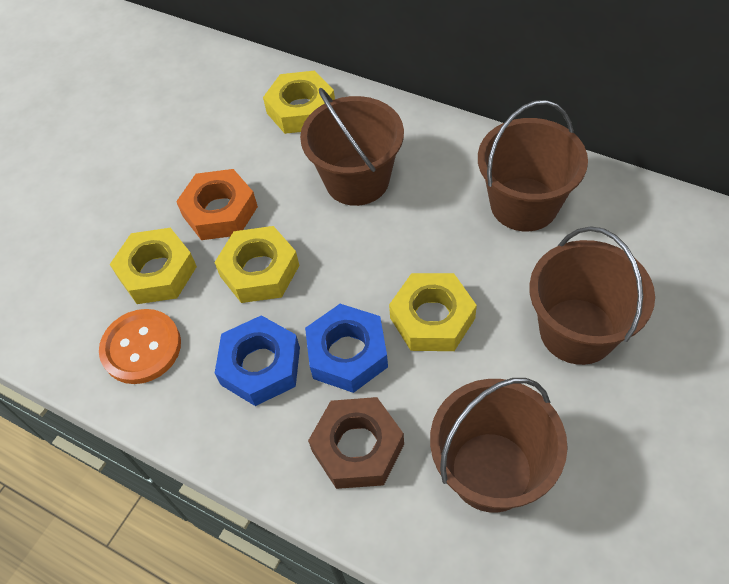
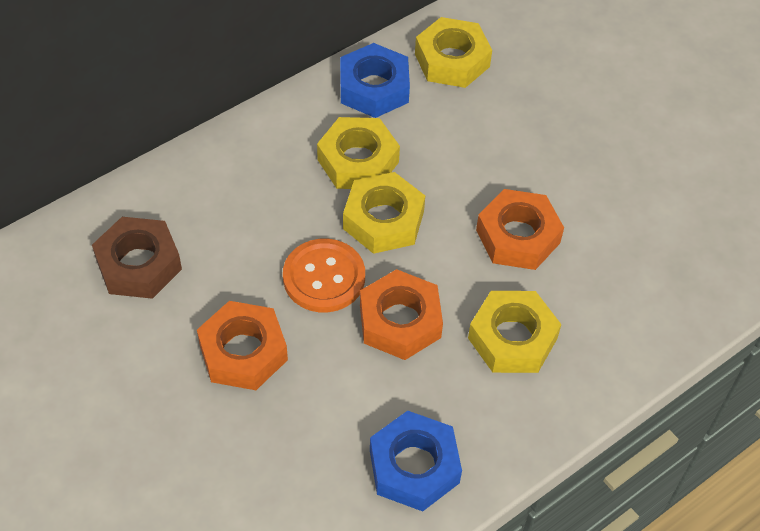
brown bucket: 4 -> 0
orange nut: 1 -> 3

